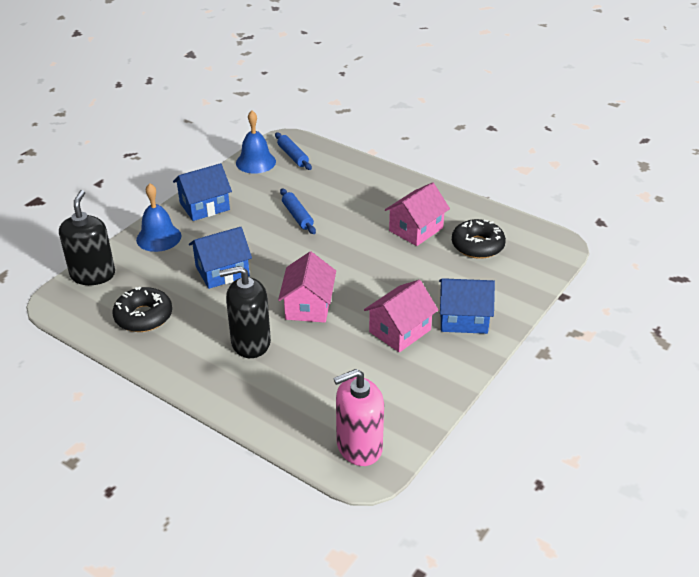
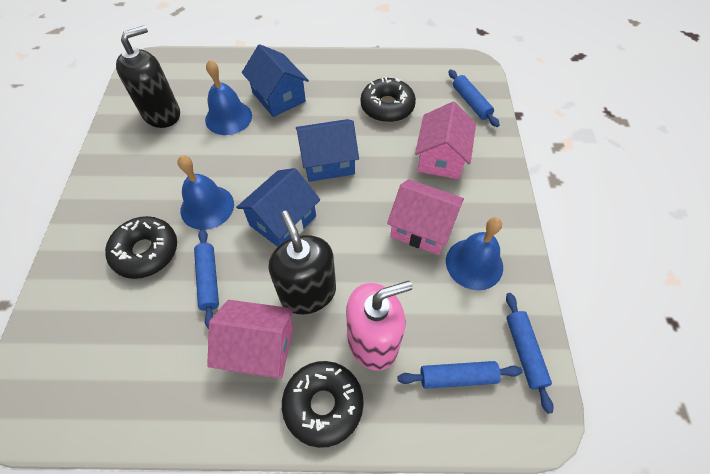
black donut: 2 -> 3
blue bell: 2 -> 3
blue rolling pin: 2 -> 4

